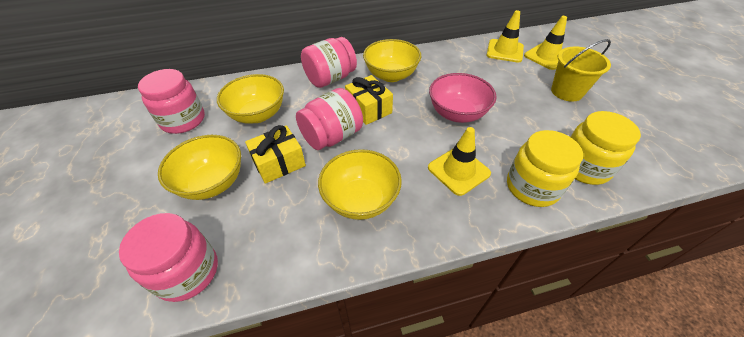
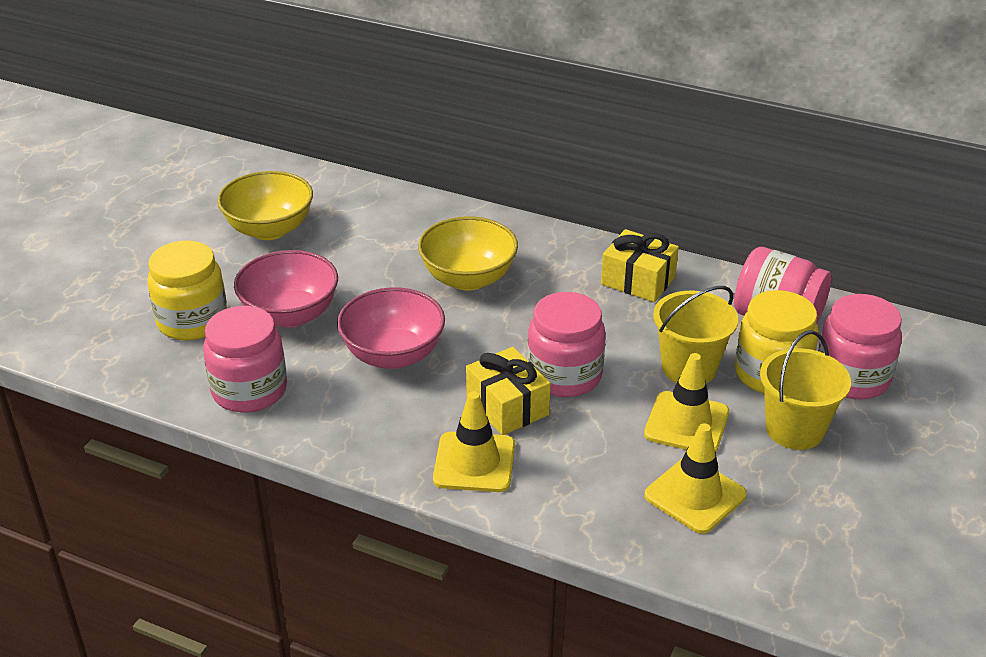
pink bowl: 1 -> 2
yellow bowl: 4 -> 2
yellow bucket: 1 -> 2

